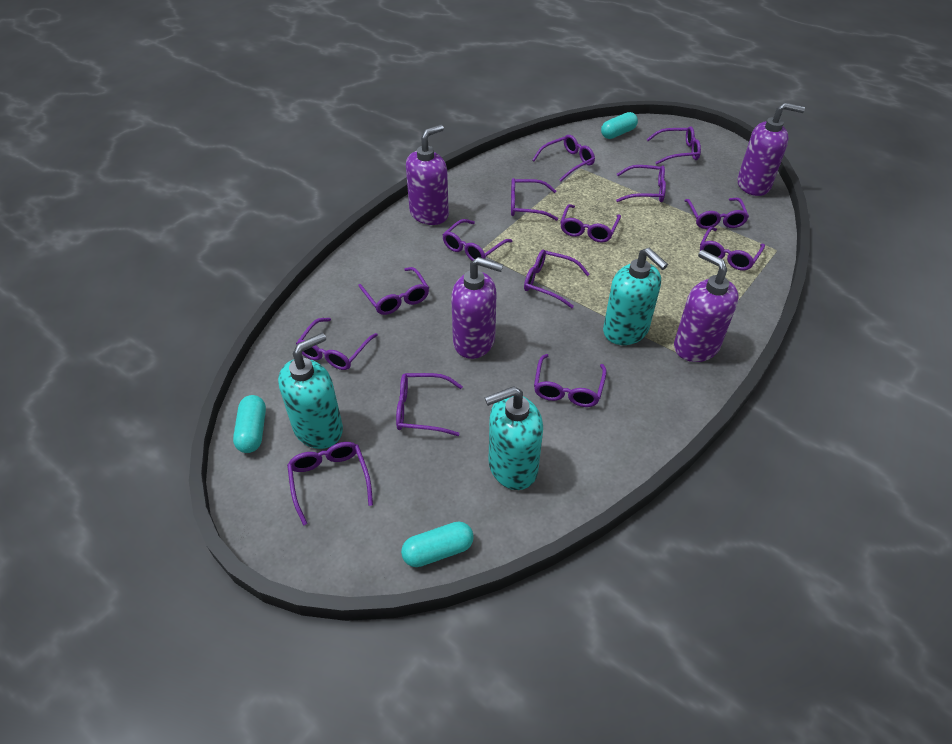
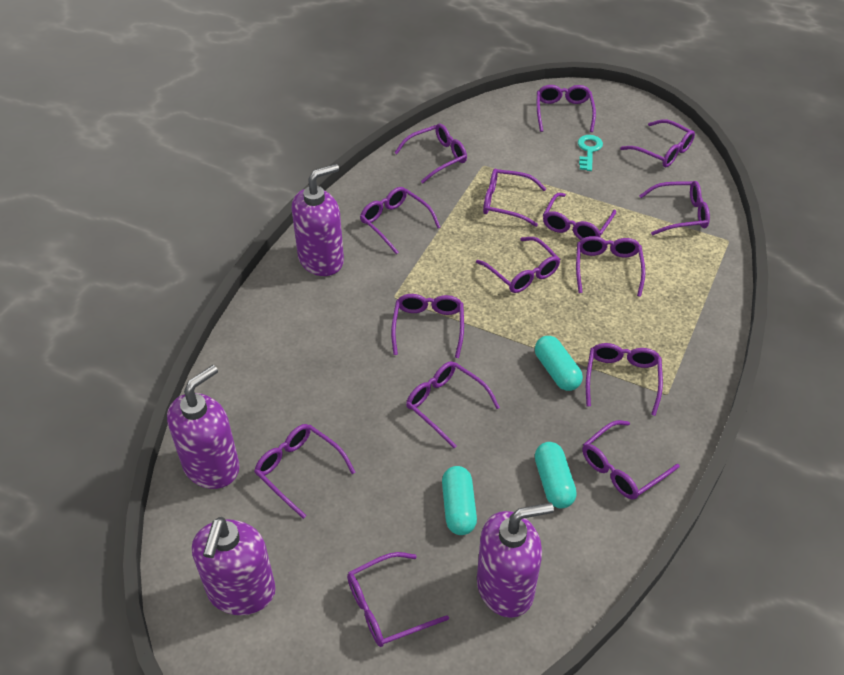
purple glasses: 14 -> 15
turquoise key: 0 -> 1
turquoise soap dispenser: 3 -> 0

